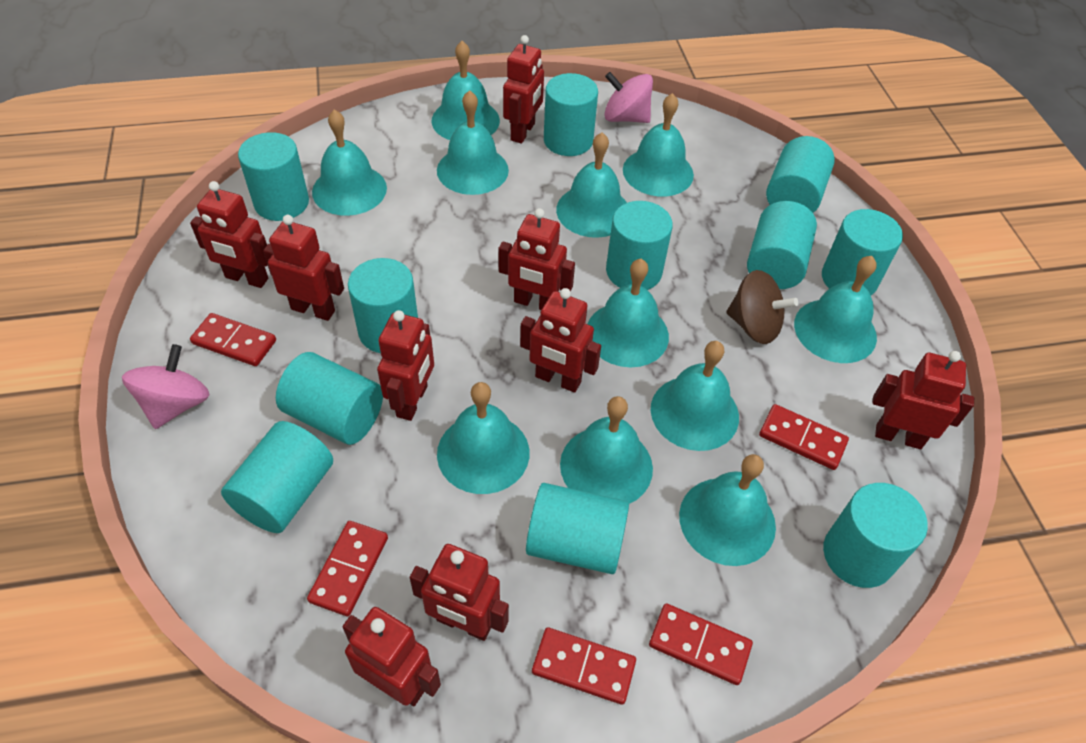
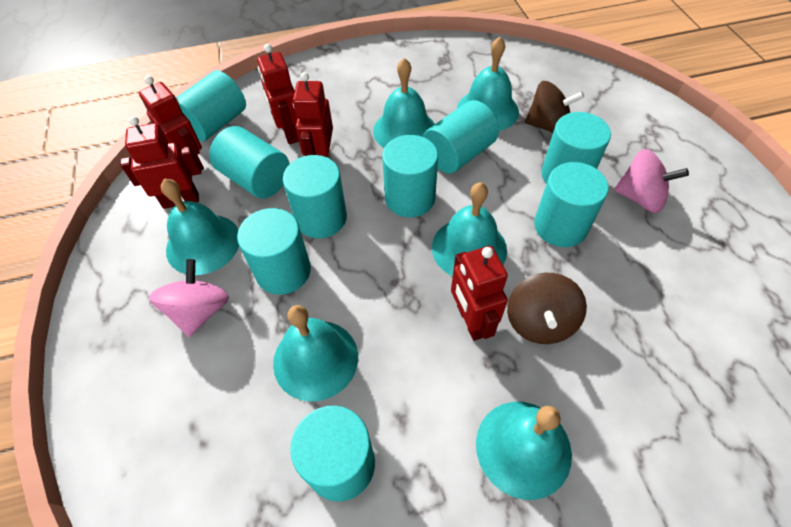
brown spinning top: 1 -> 2
red domino: 5 -> 0
red robot: 9 -> 5
turquoise bell: 11 -> 6
turquoise cylinder: 11 -> 9

